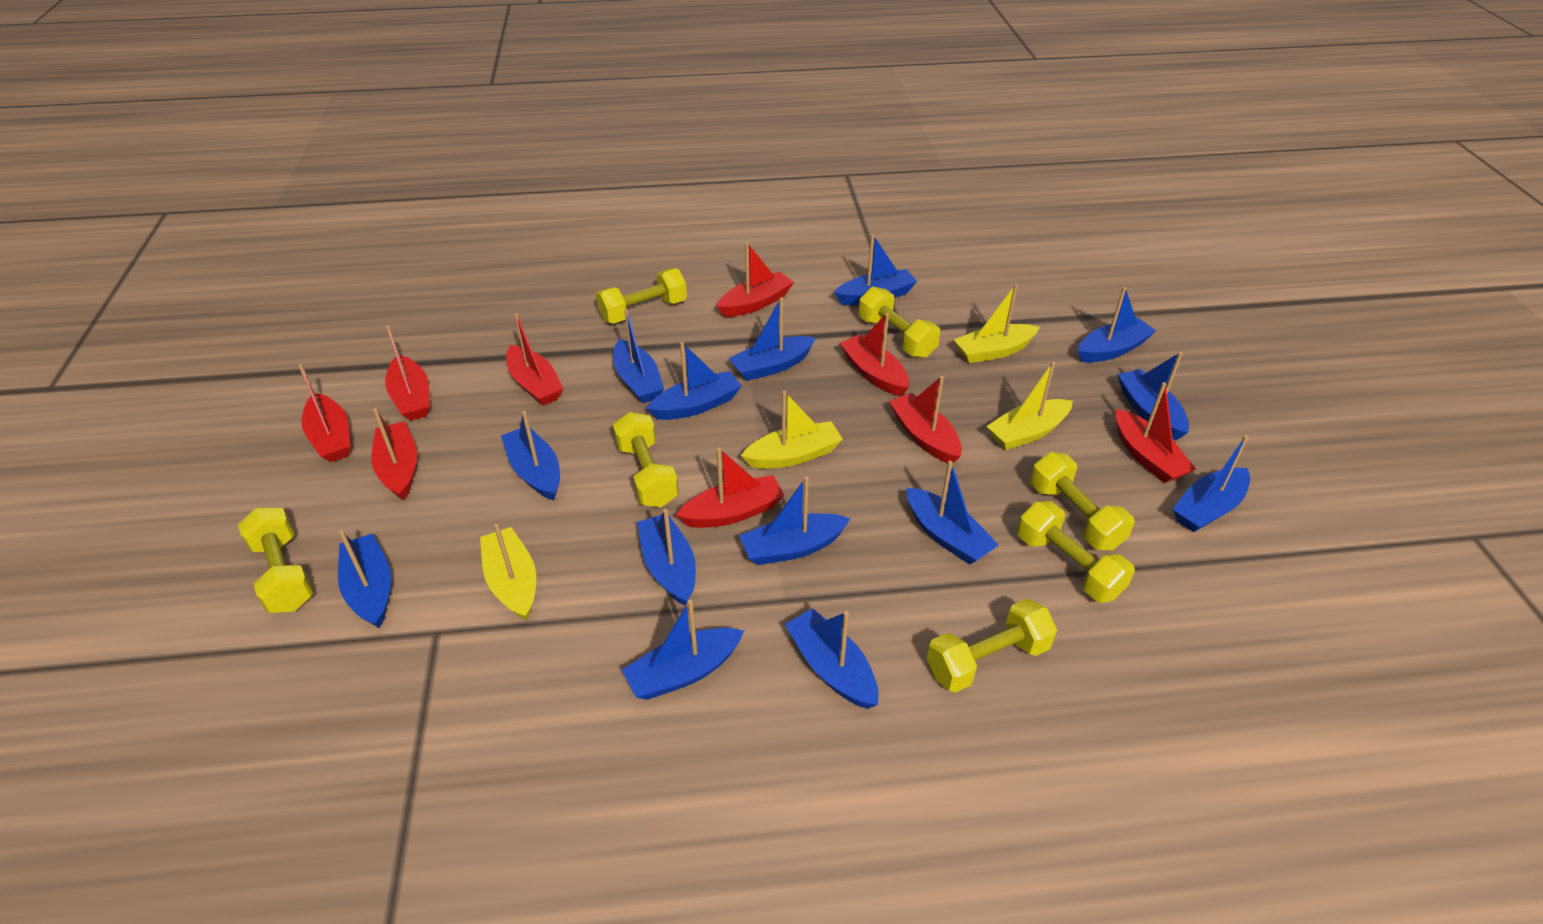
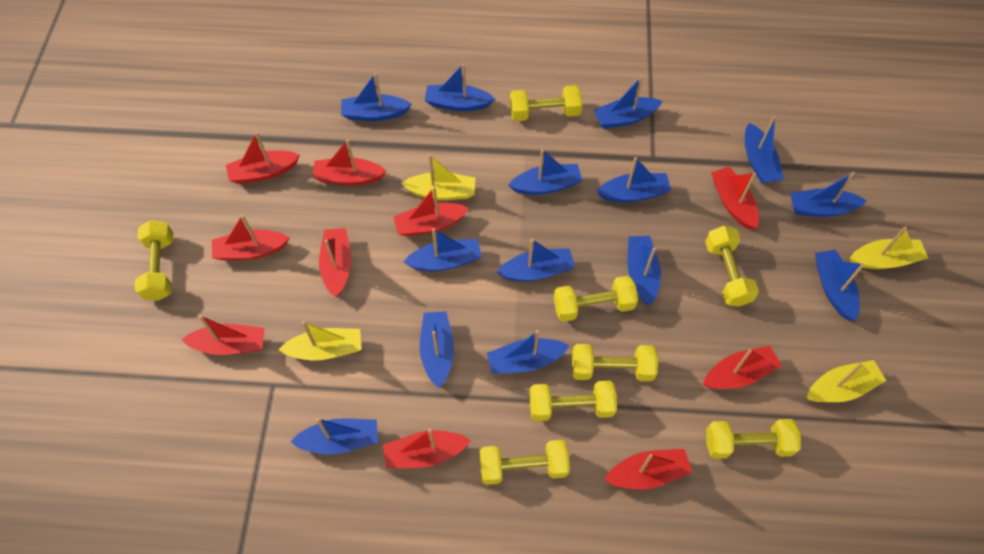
red boat: 9 -> 10
yellow dumbbell: 7 -> 8

